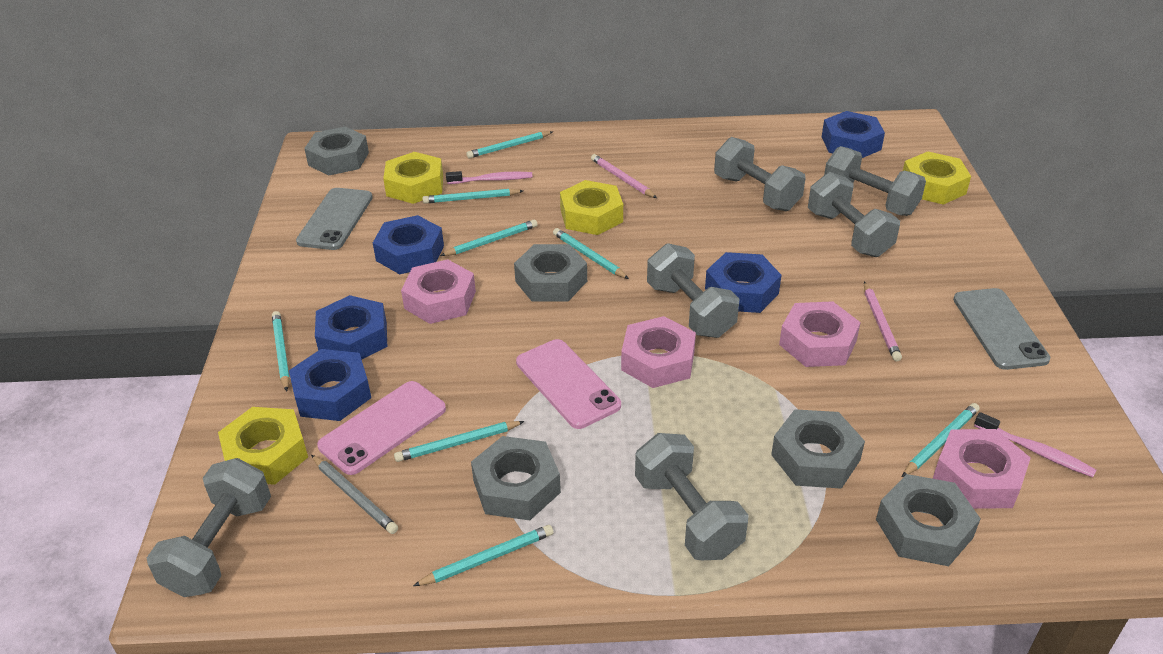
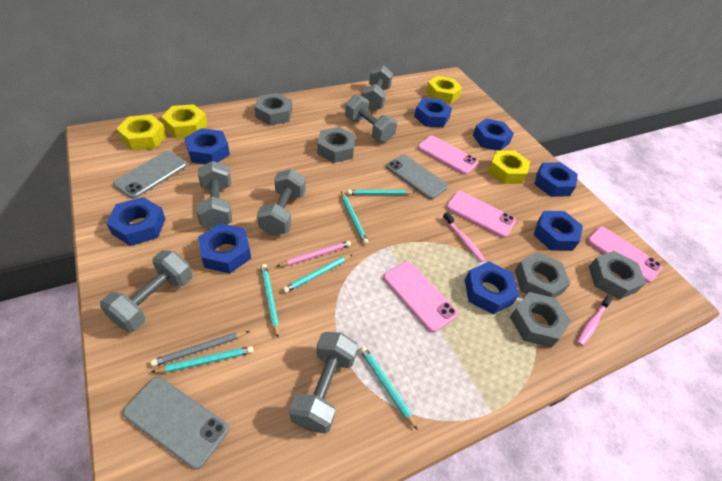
blue nut: 5 -> 8
grey phone: 2 -> 3
pink nut: 4 -> 0
pink pencil: 2 -> 1
pink phone: 2 -> 4
turquoise pencil: 8 -> 6

